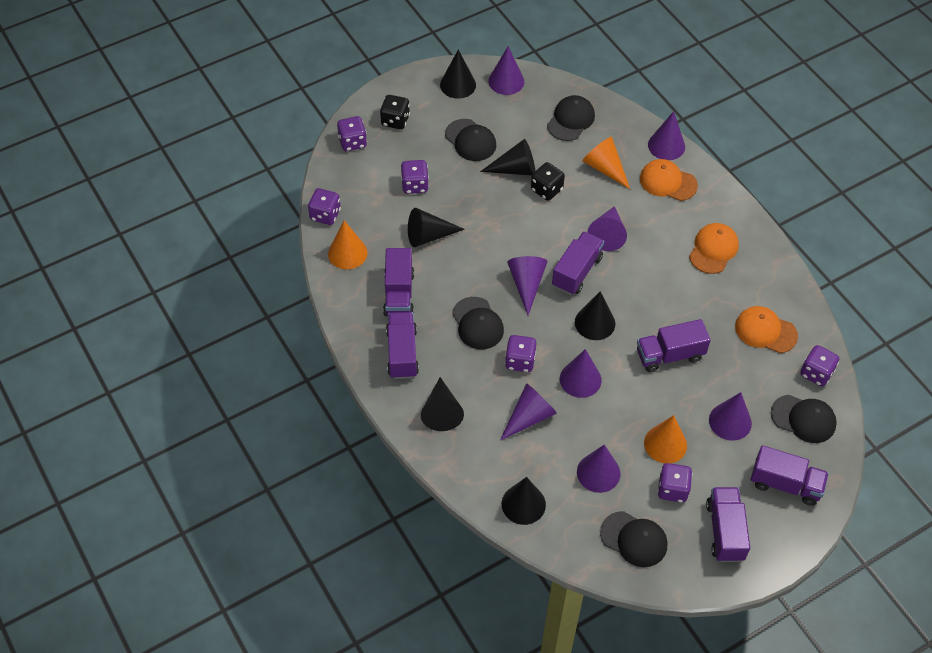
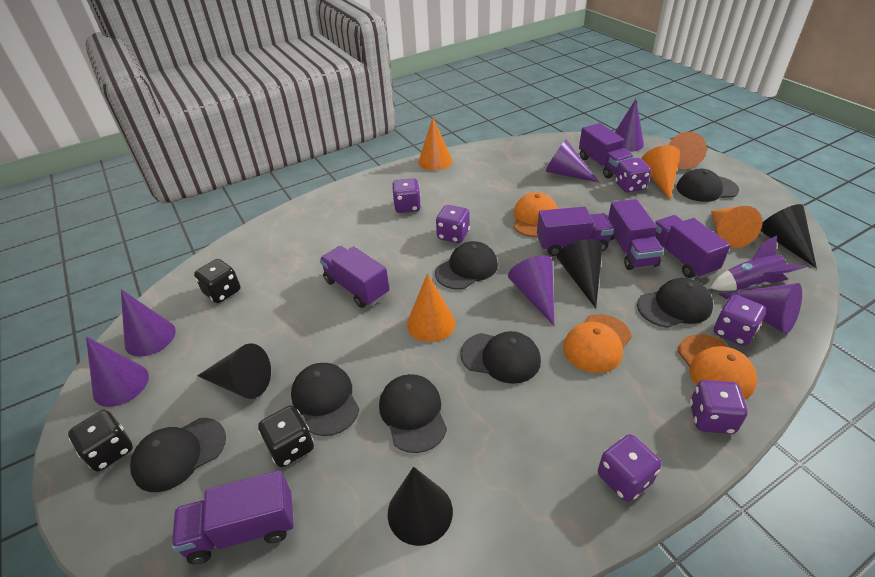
black cap: 5 -> 7
black cone: 6 -> 4
black dice: 2 -> 3
orange cone: 3 -> 5
purple cone: 8 -> 6
purple rocket: 0 -> 1

